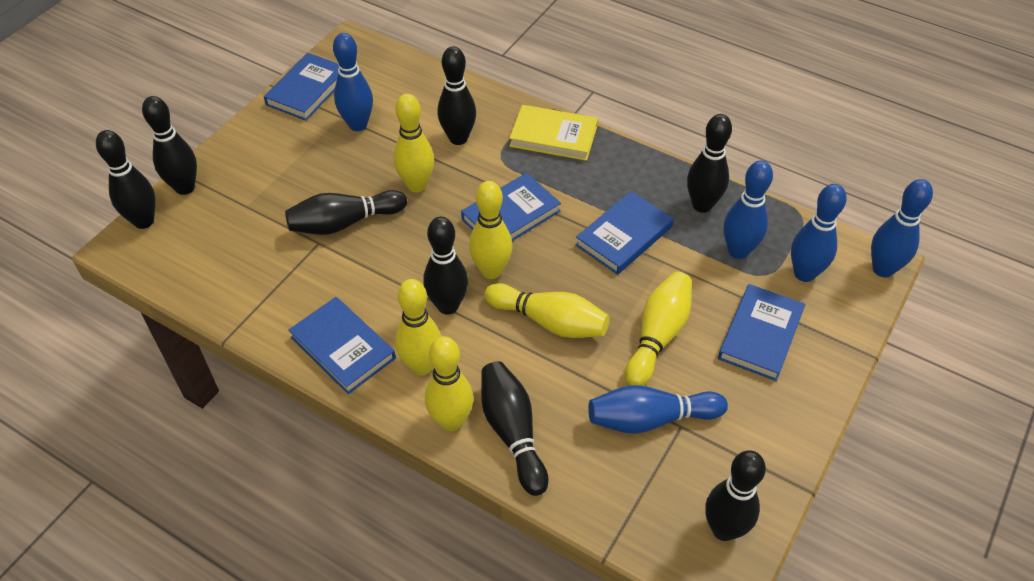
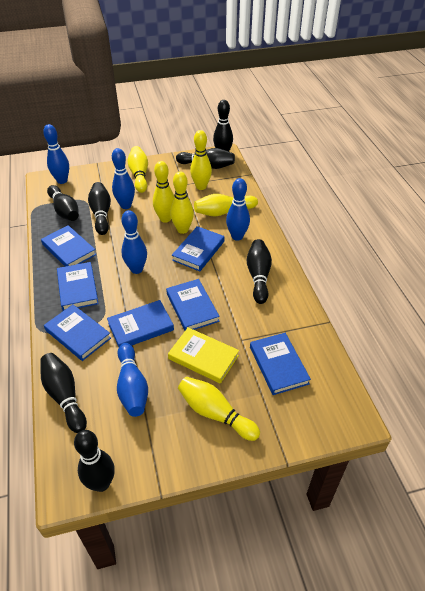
black bowling pin: 8 -> 7
blue book: 5 -> 7

